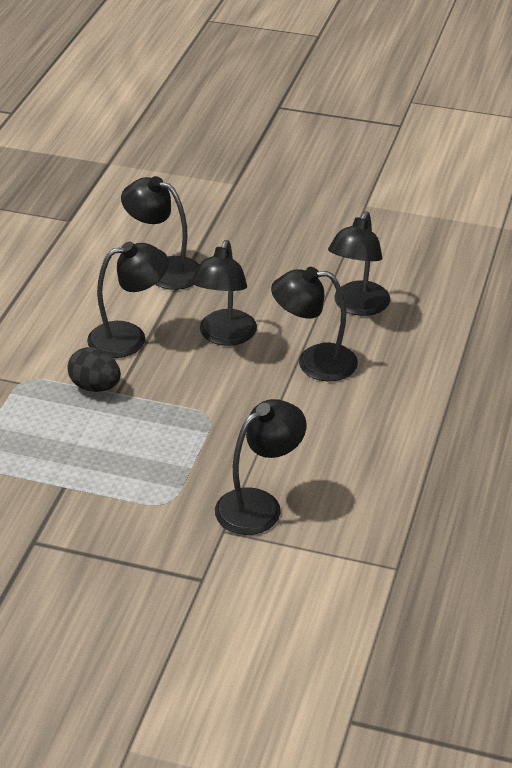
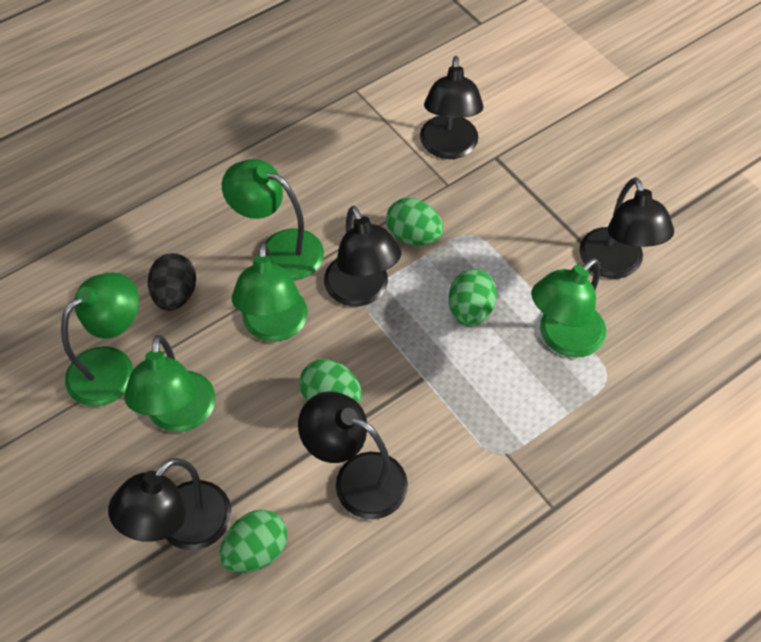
black lamp: 6 -> 5
green egg: 0 -> 4
green lamp: 0 -> 5

